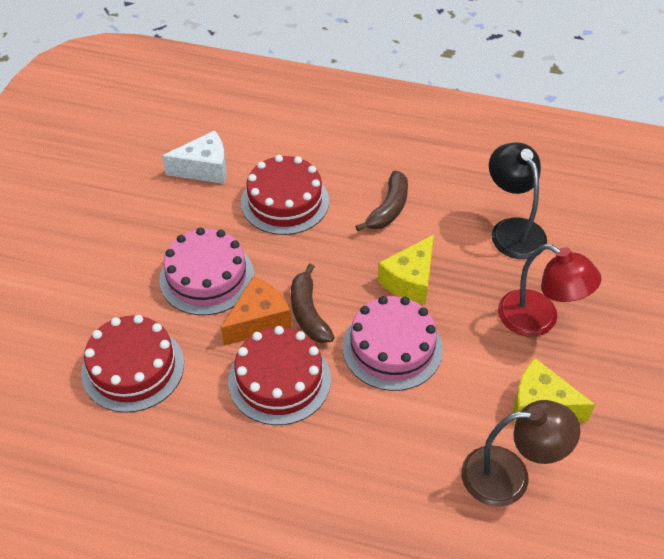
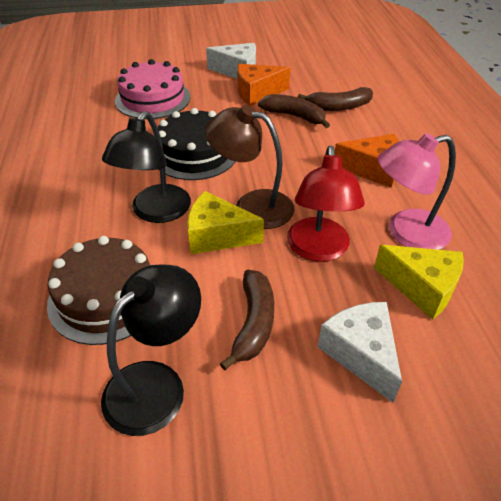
black cake: 0 -> 1
black lamp: 1 -> 2
brown banana: 2 -> 3
brown cake: 0 -> 1
orange cheese: 1 -> 2
pink cake: 2 -> 1
pink lamp: 0 -> 1
red cake: 3 -> 0
white cheese: 1 -> 2

